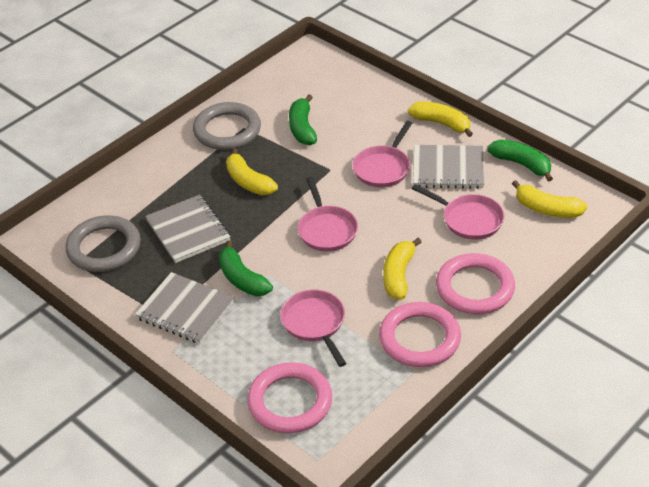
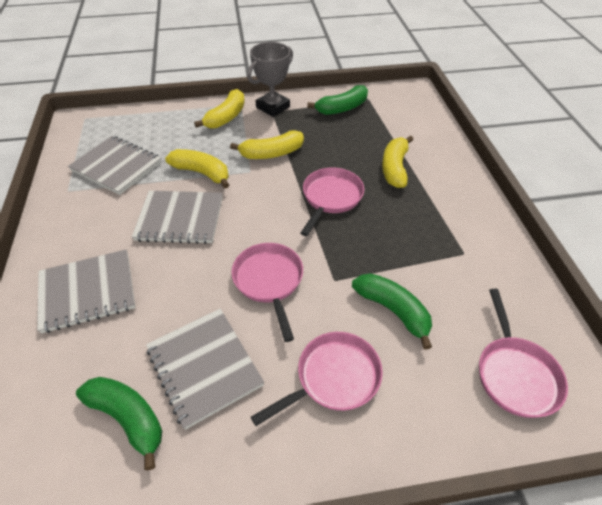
grey notebook: 3 -> 4
grey ring: 2 -> 0
grey trophy: 0 -> 1
pink ring: 3 -> 0

